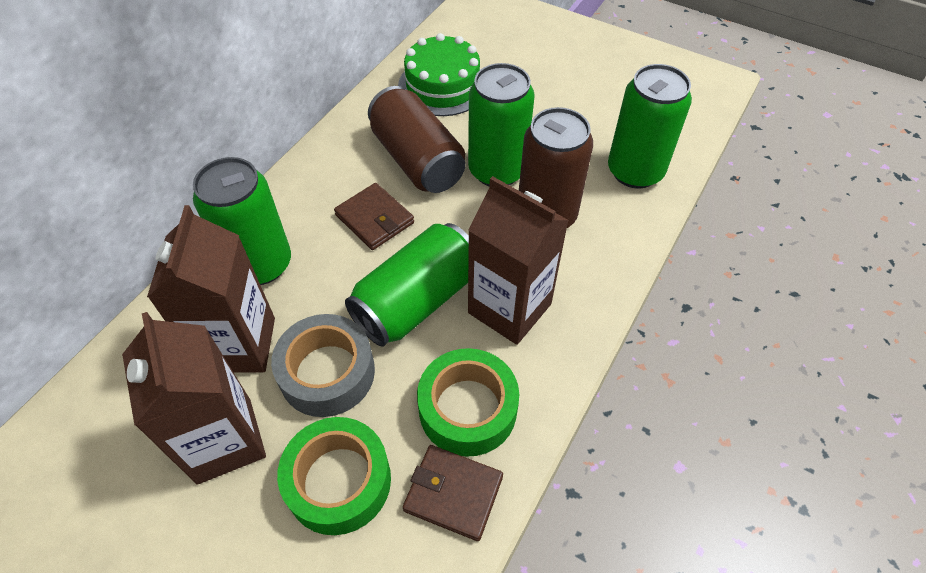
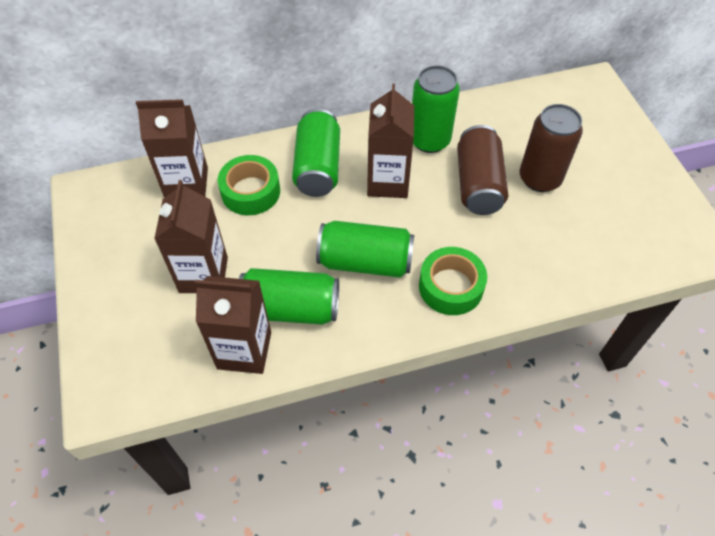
brown carton: 3 -> 4
brown wallet: 2 -> 0
green cake: 1 -> 0
grey tape: 1 -> 0

